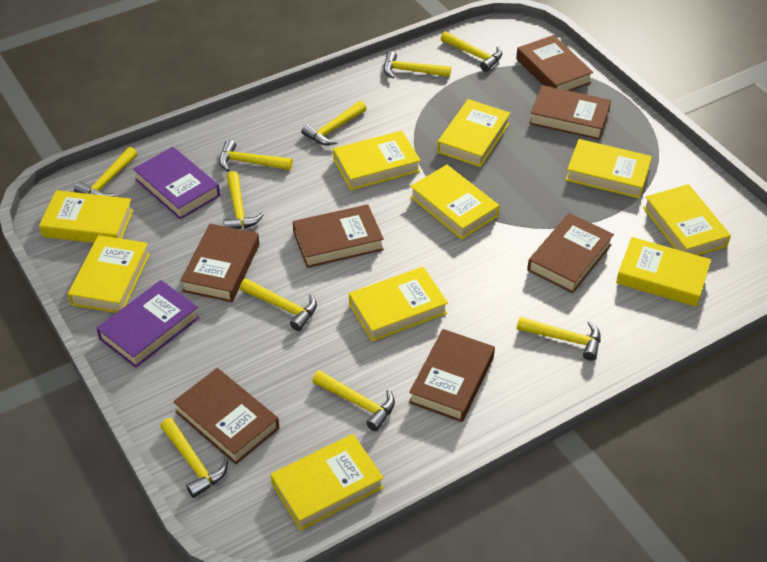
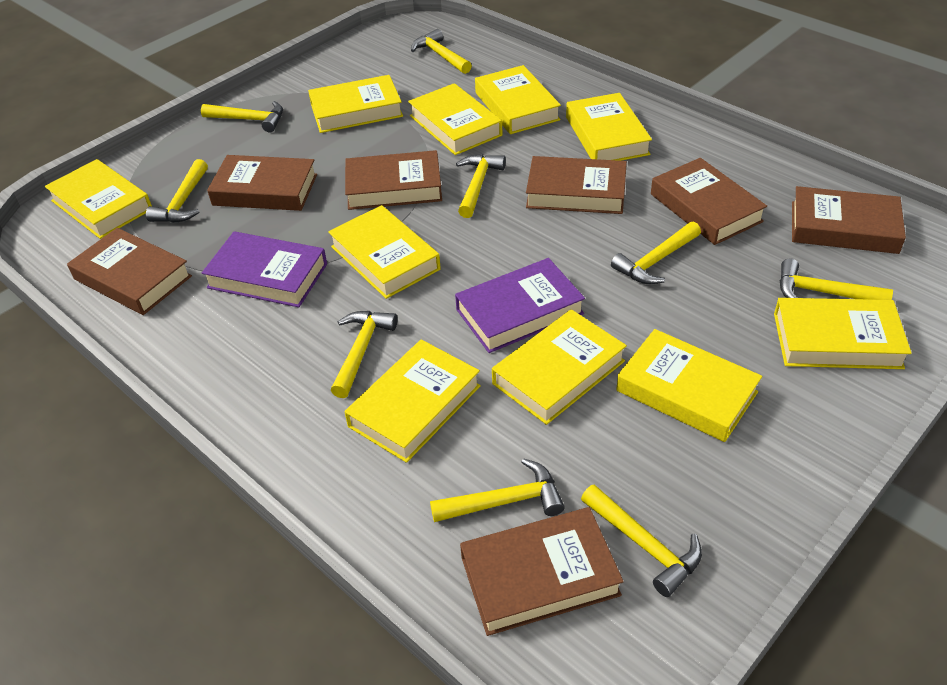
yellow hammer: 10 -> 9

